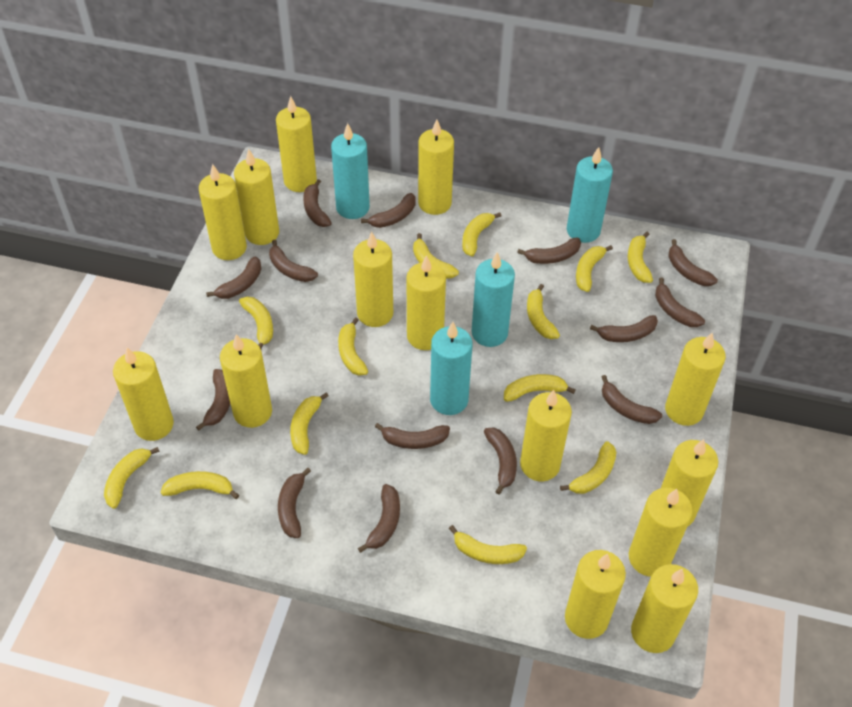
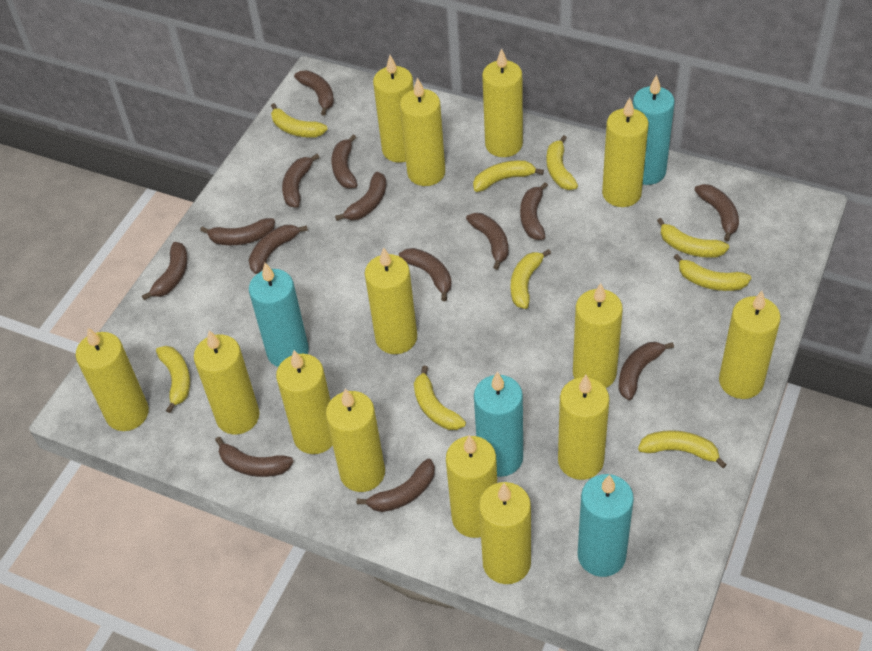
yellow banana: 13 -> 9

